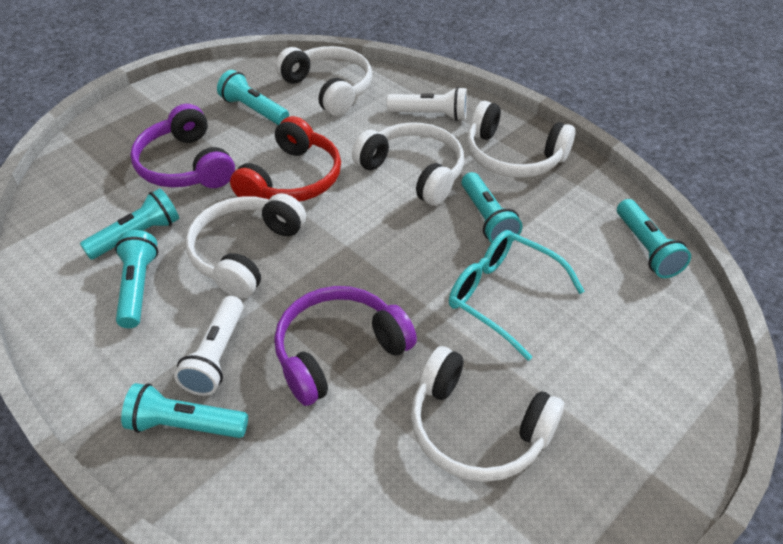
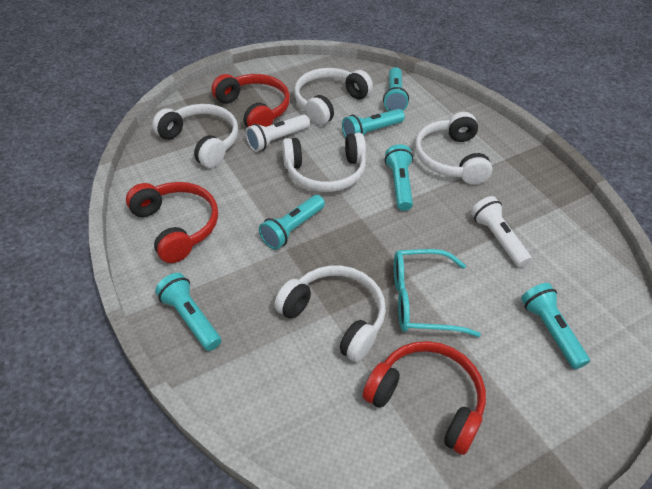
purple headphones: 2 -> 0
red headphones: 1 -> 3

